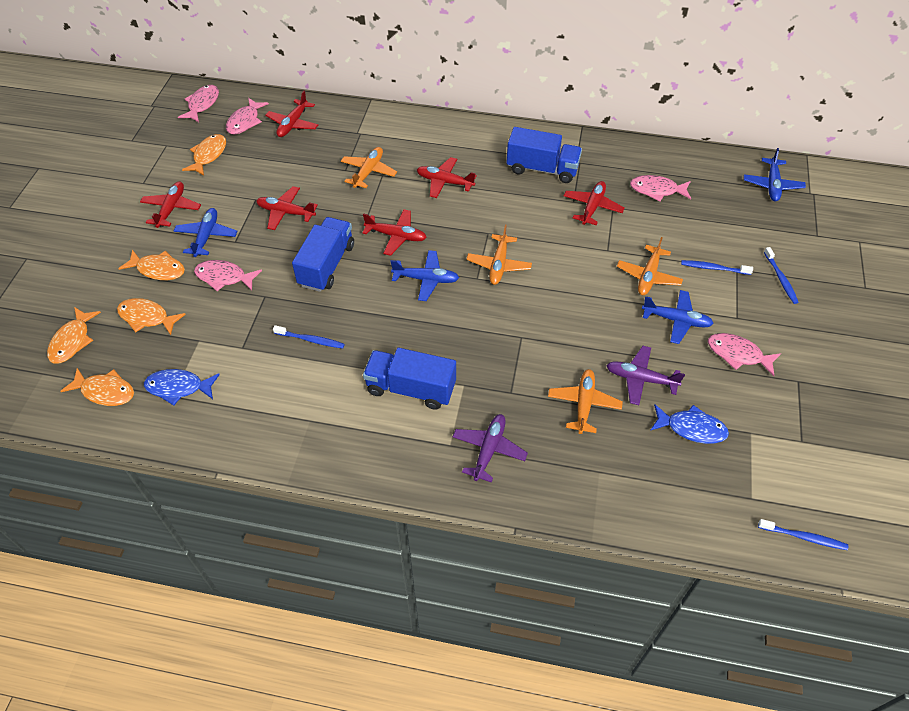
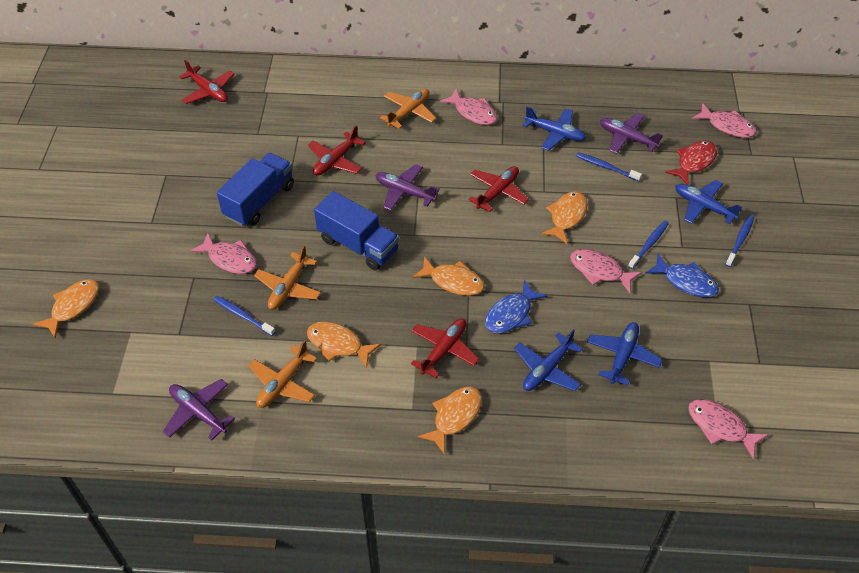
blue truck: 3 -> 2
orange plane: 4 -> 3
purple plane: 2 -> 3
red fish: 0 -> 1
red plane: 6 -> 4

